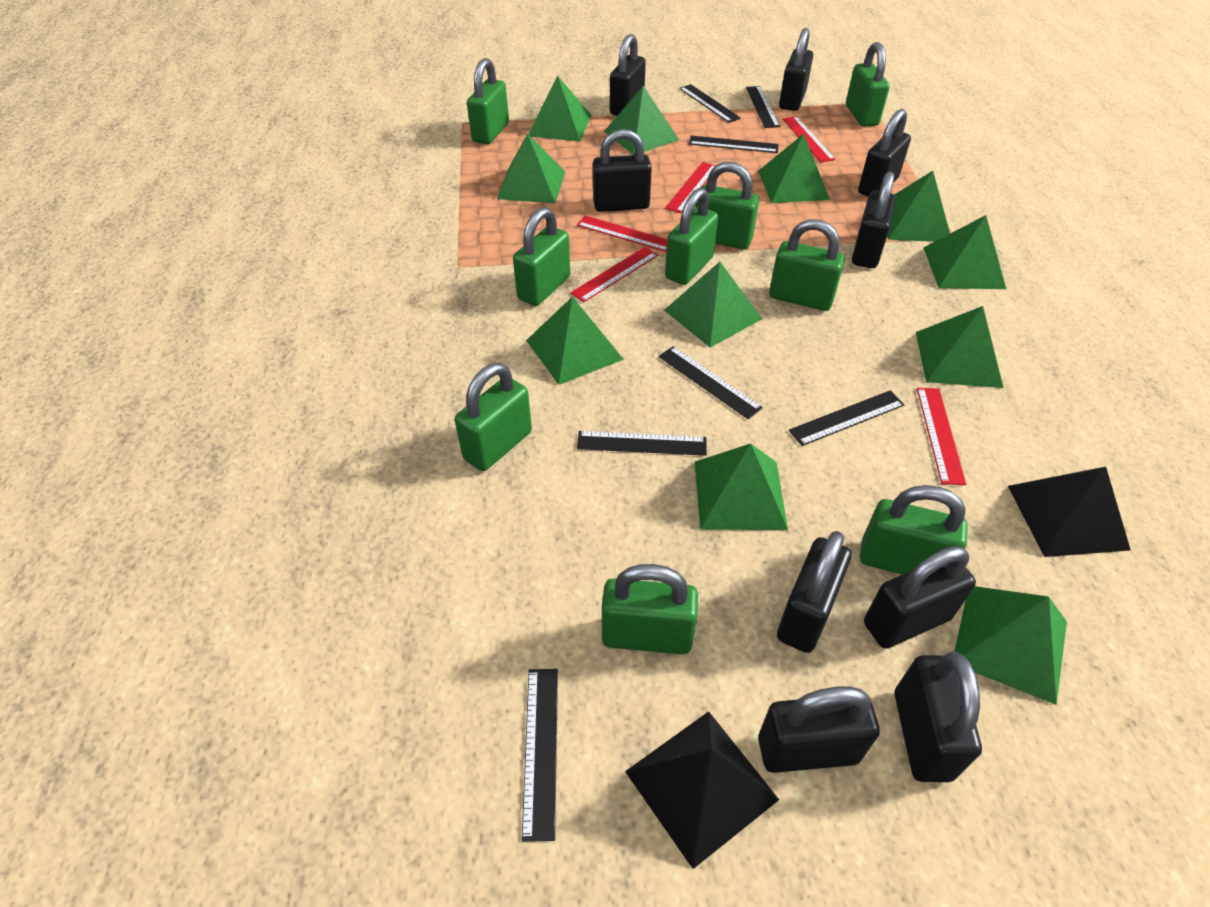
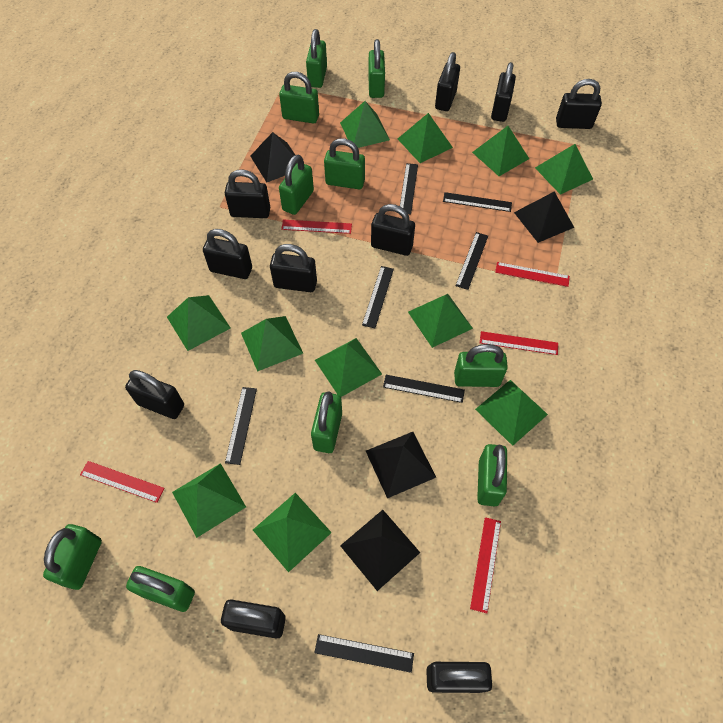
black padlock: 9 -> 10
black pyramid: 2 -> 4
green padlock: 9 -> 10

